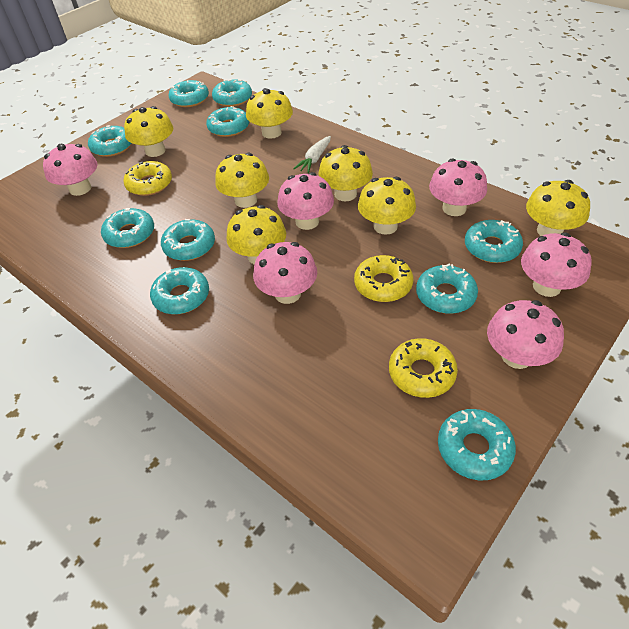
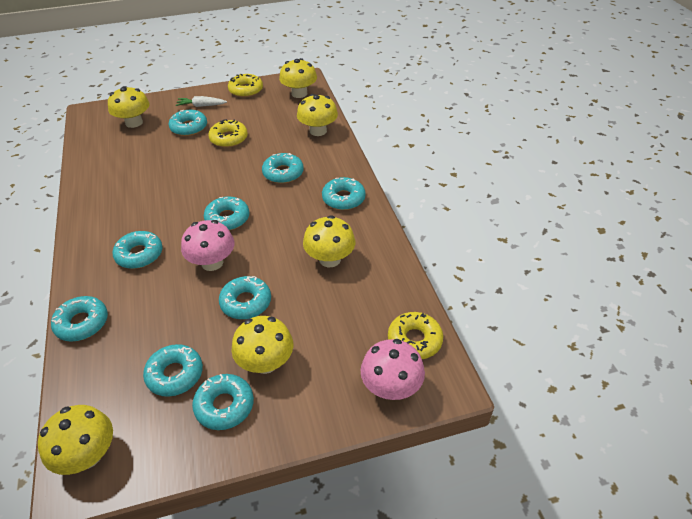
pink mushroom: 6 -> 2
turquoise donut: 10 -> 9
yellow mushroom: 7 -> 6

